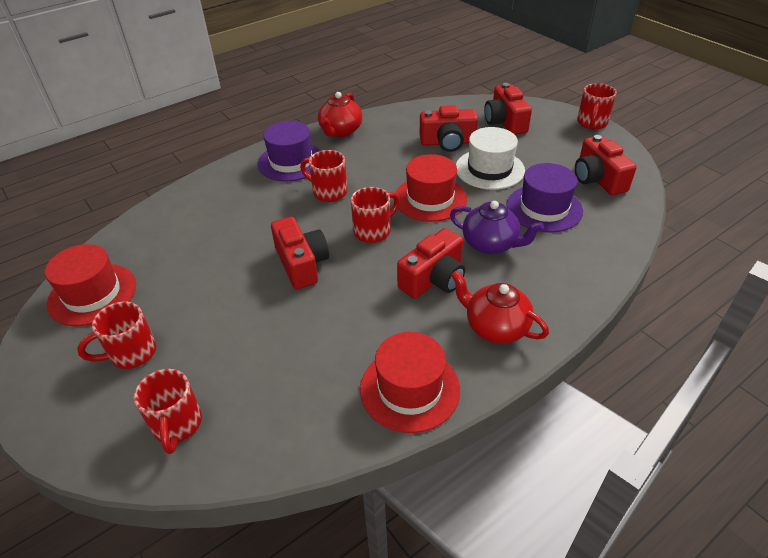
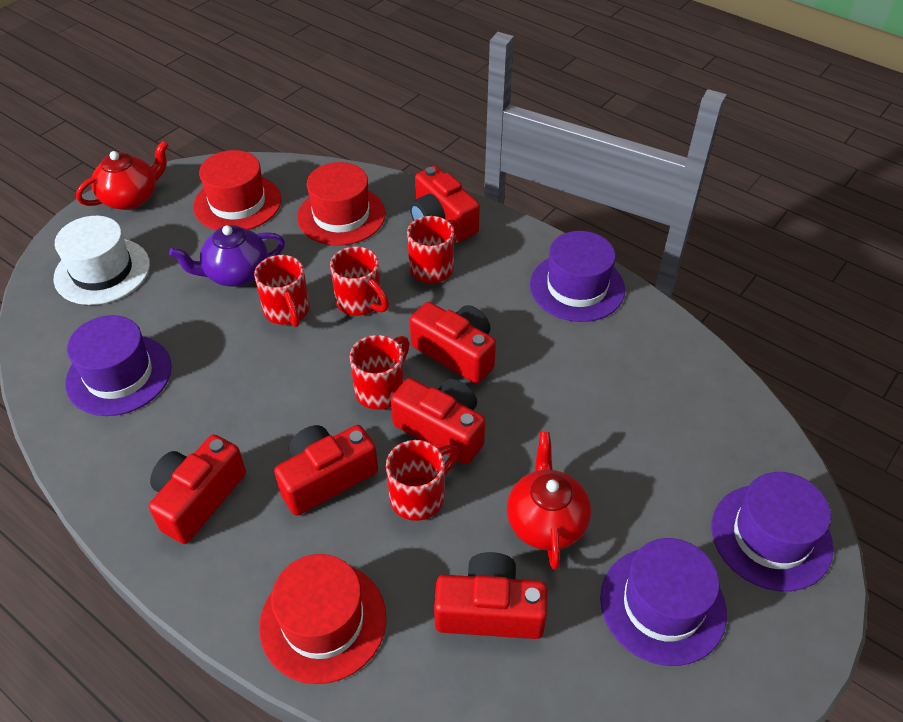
purple hat: 2 -> 4
red camera: 5 -> 6

